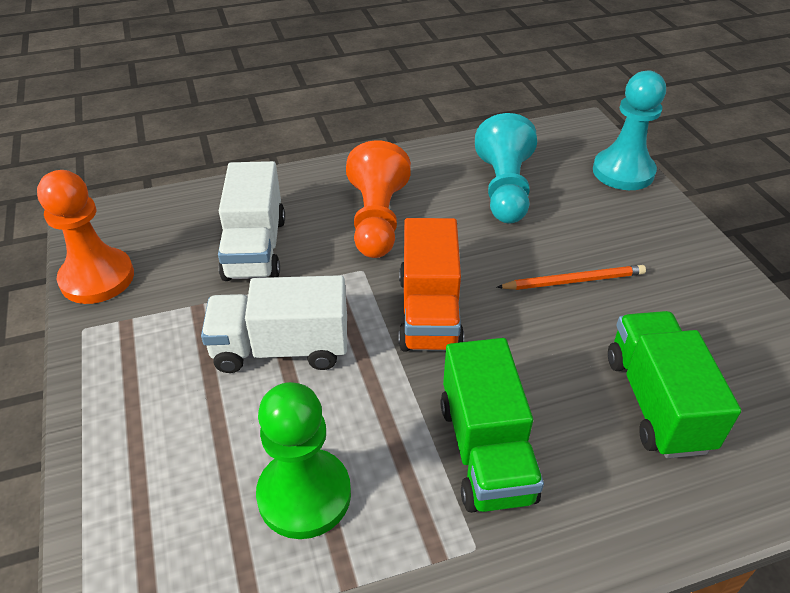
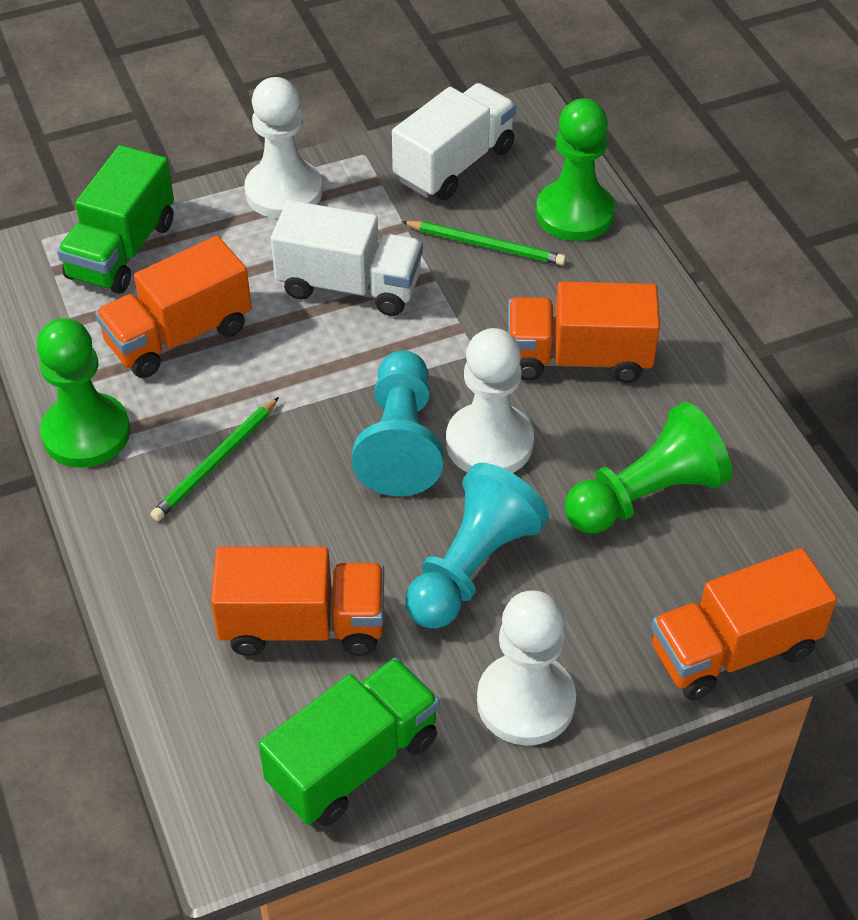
green pawn: 1 -> 3
green pencil: 0 -> 2
orange pawn: 2 -> 0
orange pencil: 1 -> 0
orange truck: 1 -> 4
white pawn: 0 -> 3

